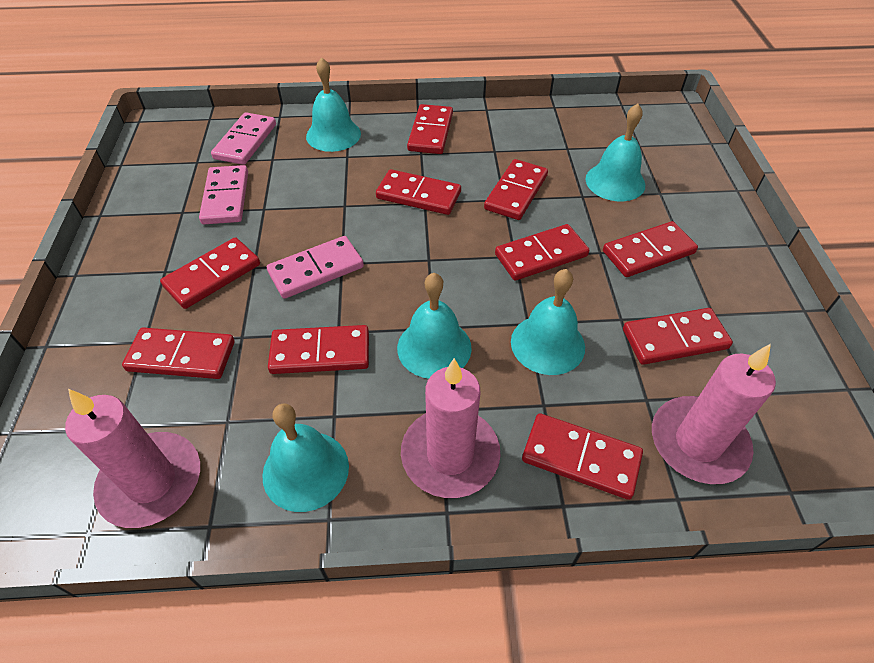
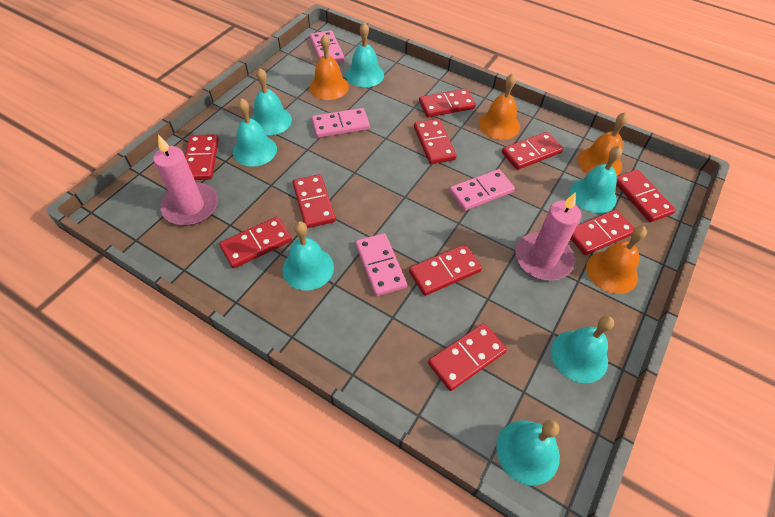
orange bell: 0 -> 4
pink candle: 3 -> 2
pink domino: 3 -> 4
turquoise bell: 5 -> 7

